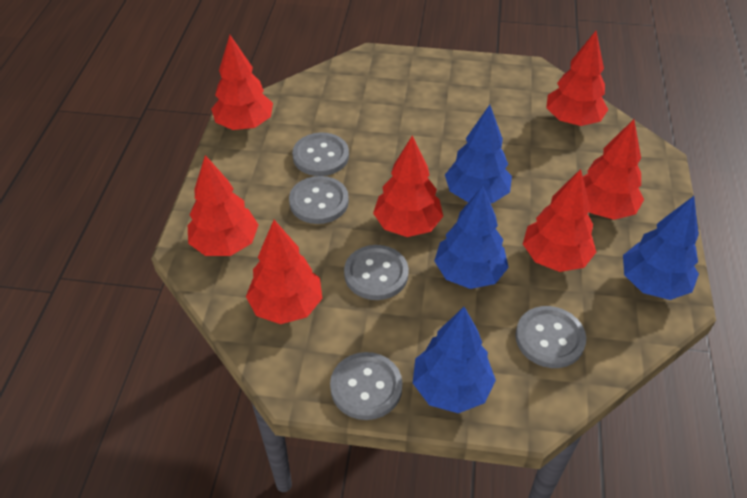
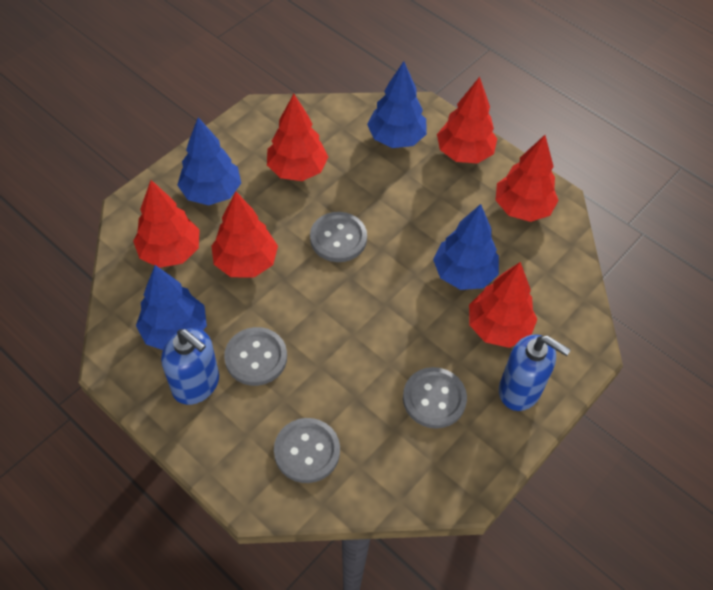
blue soap dispenser: 0 -> 2
grey button: 5 -> 4
red tree: 7 -> 6

